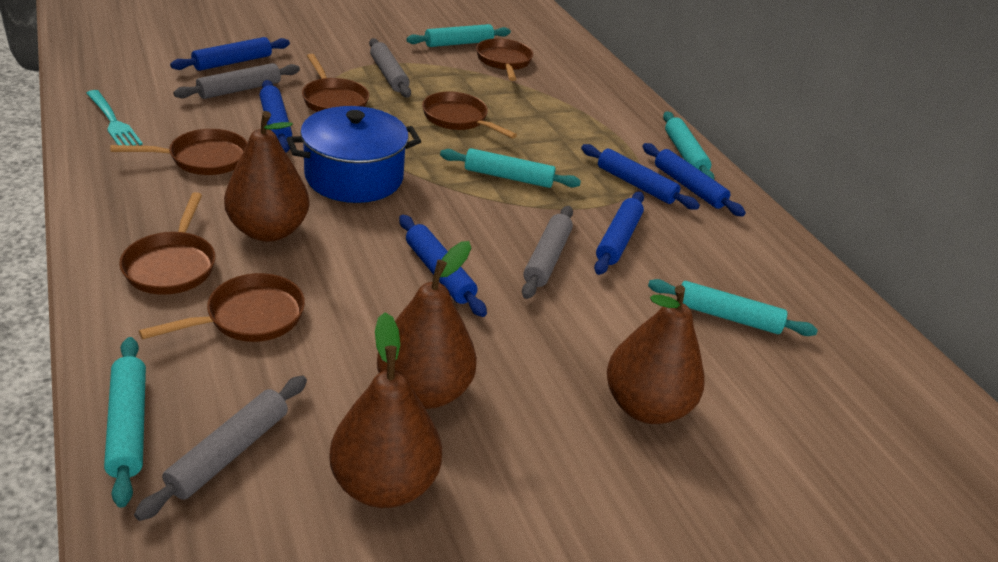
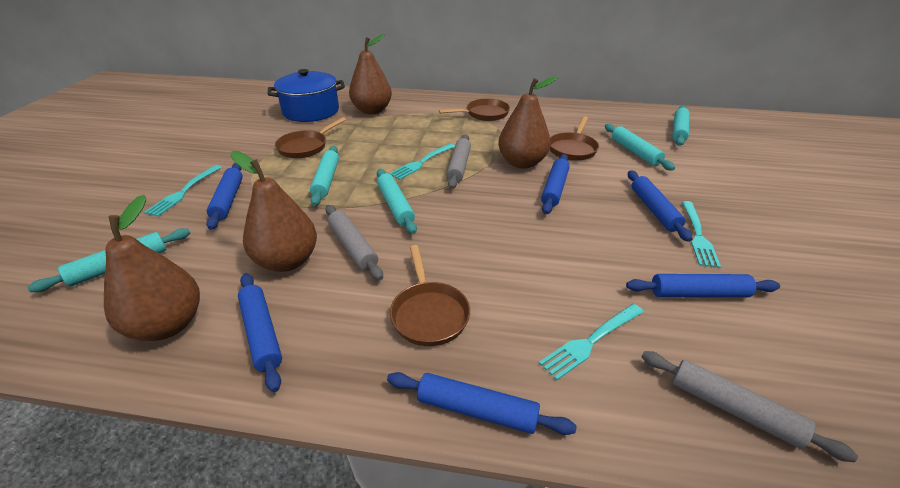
brown pan: 6 -> 4
grey rolling pin: 4 -> 3
turquoise fork: 1 -> 4

